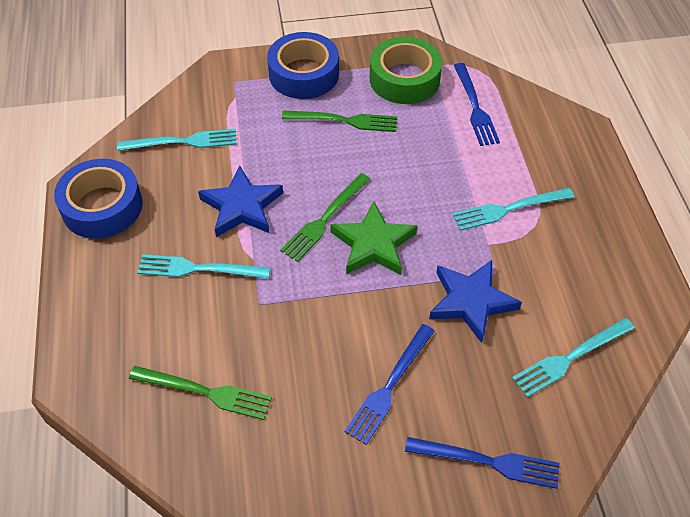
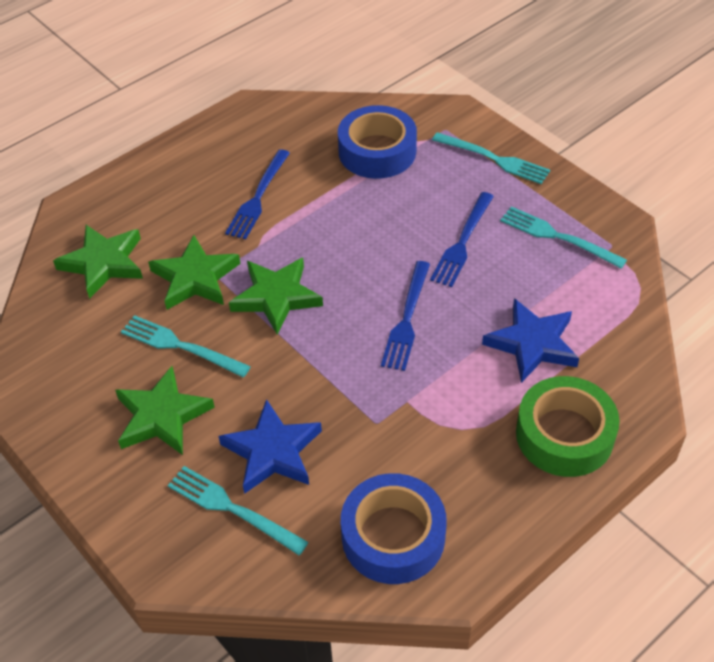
green fork: 3 -> 0
green star: 1 -> 4

